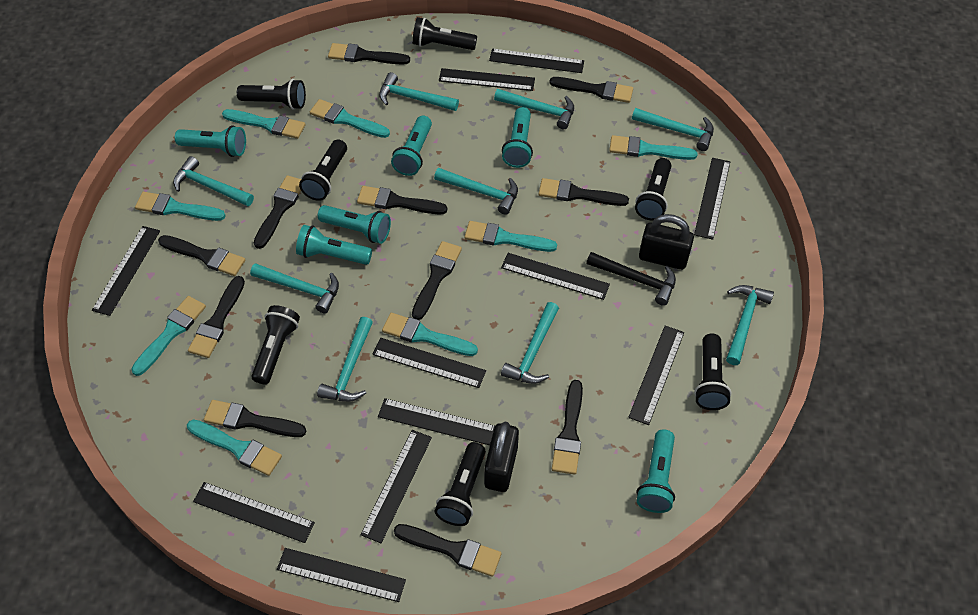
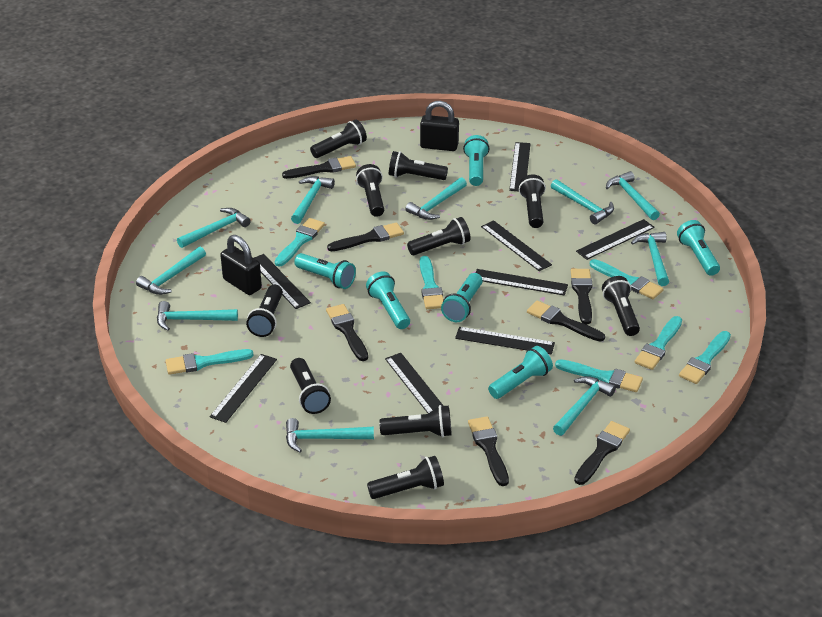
black brush: 11 -> 7
black flashlight: 7 -> 10
black hammer: 1 -> 0
black ruler: 11 -> 8
turquoise brush: 8 -> 7
turquoise hammer: 9 -> 10

